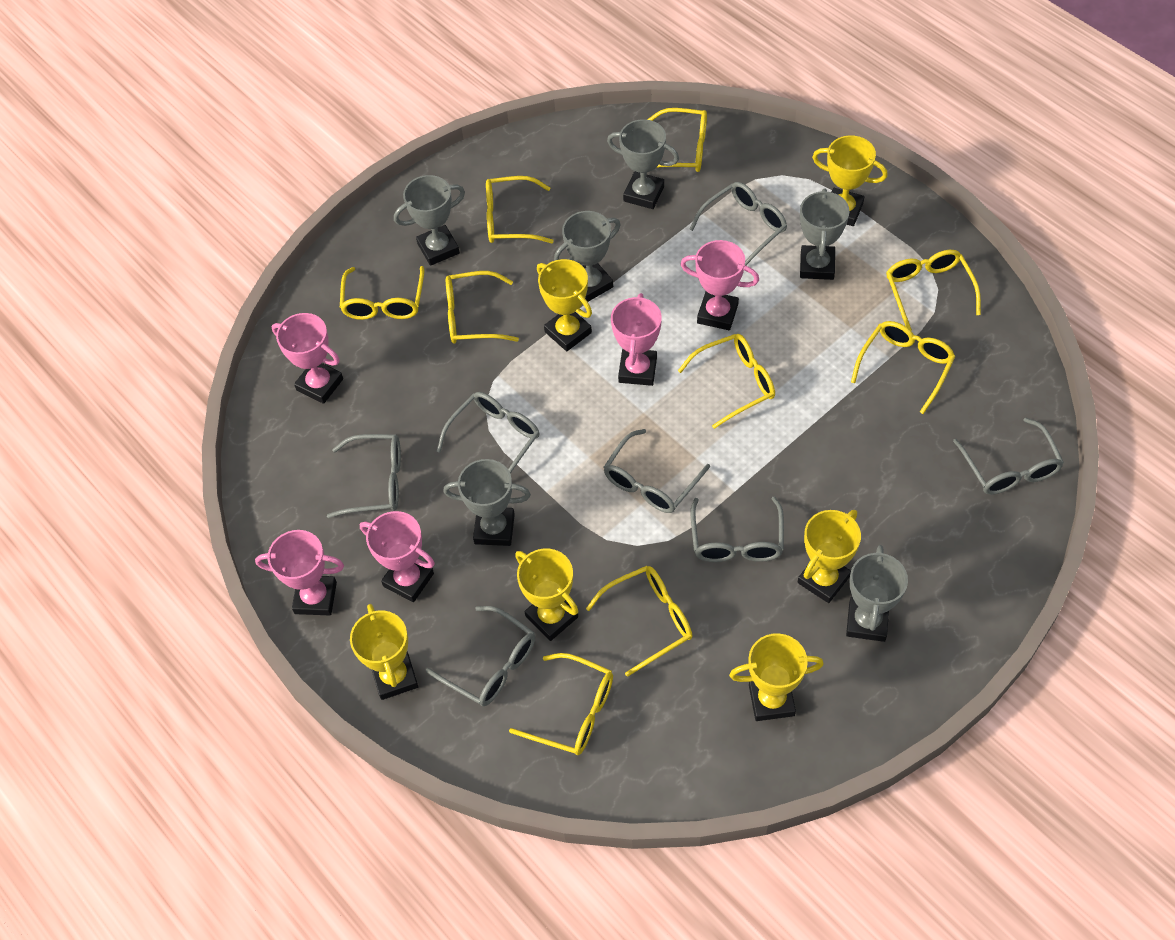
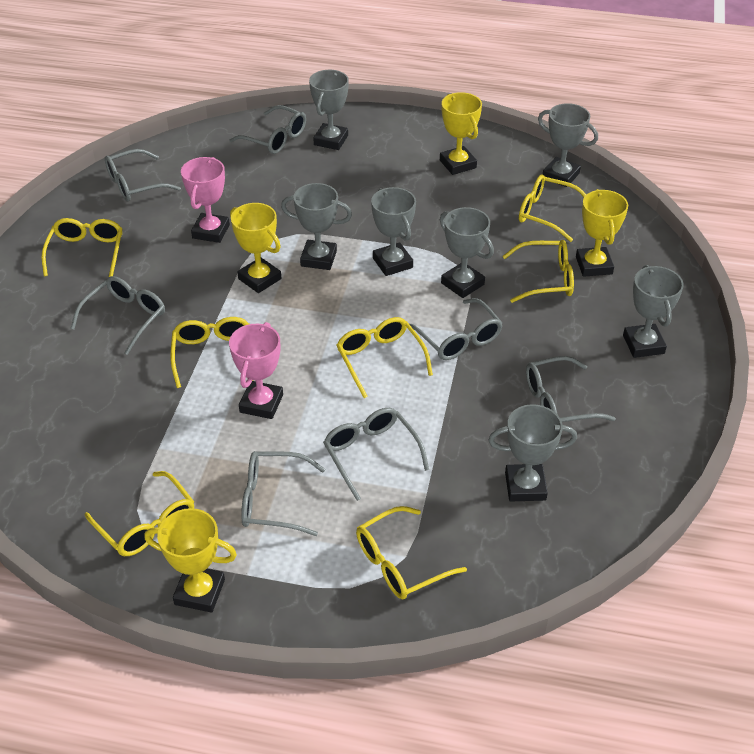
grey trophy: 6 -> 7
pink trophy: 5 -> 2
yellow glasses: 9 -> 7
yellow trophy: 6 -> 4

